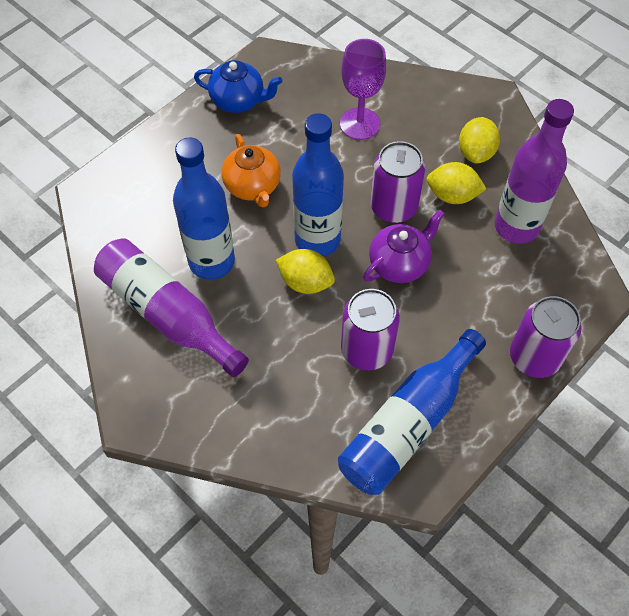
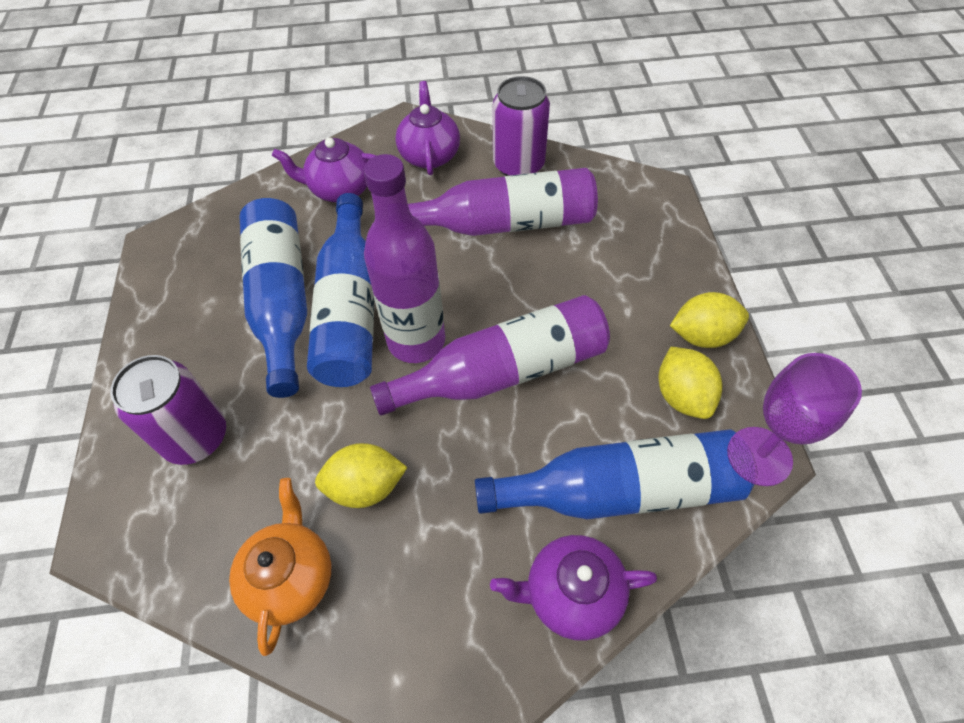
blue teapot: 1 -> 0
purple bottle: 2 -> 3
purple can: 3 -> 2
purple teapot: 1 -> 3

